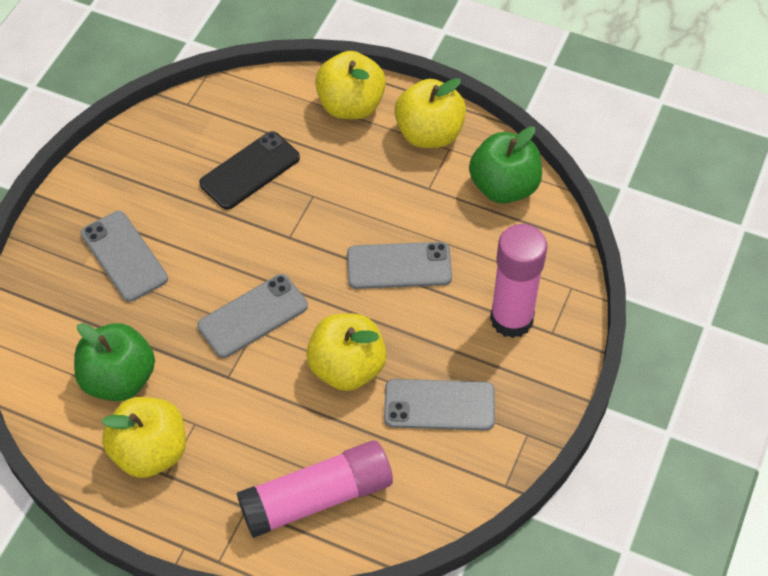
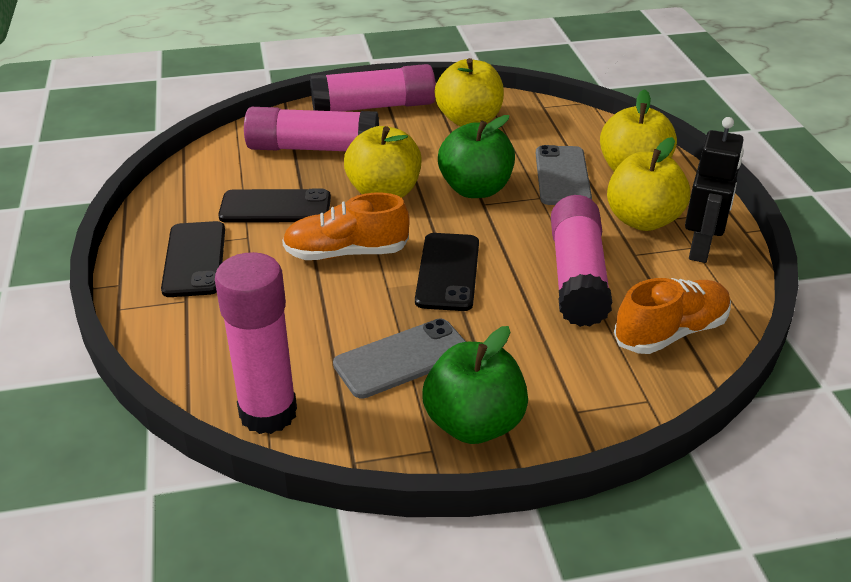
black phone: 1 -> 3
black robot: 0 -> 1
grey phone: 4 -> 2
orange shoe: 0 -> 2
pink glue stick: 2 -> 4

